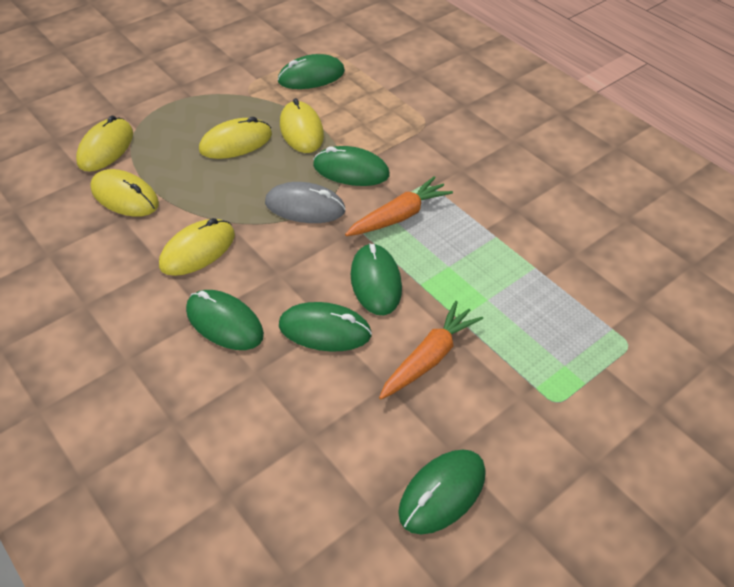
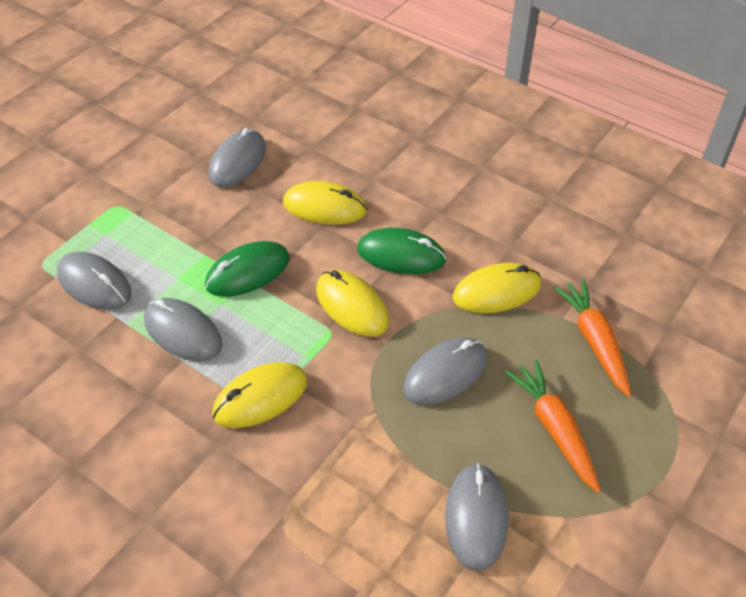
green mouse: 6 -> 2
grey mouse: 1 -> 5
yellow mouse: 5 -> 4

